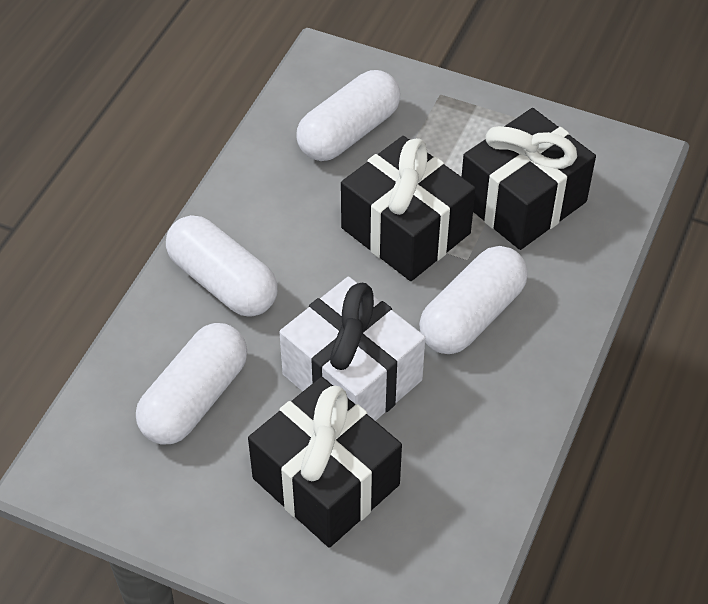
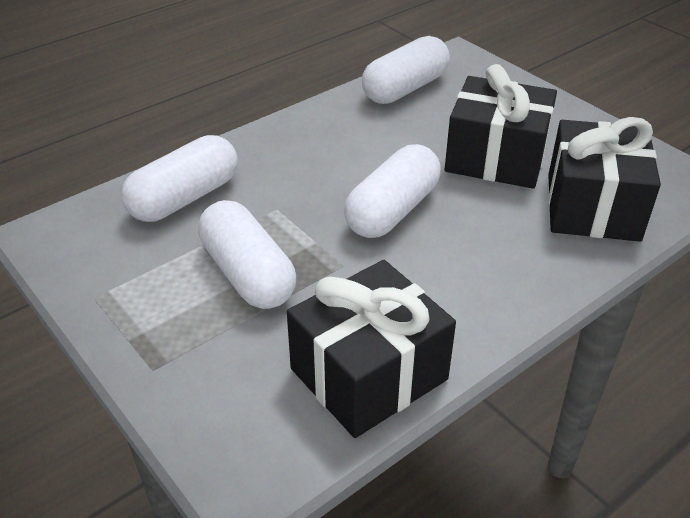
white gift: 1 -> 0

